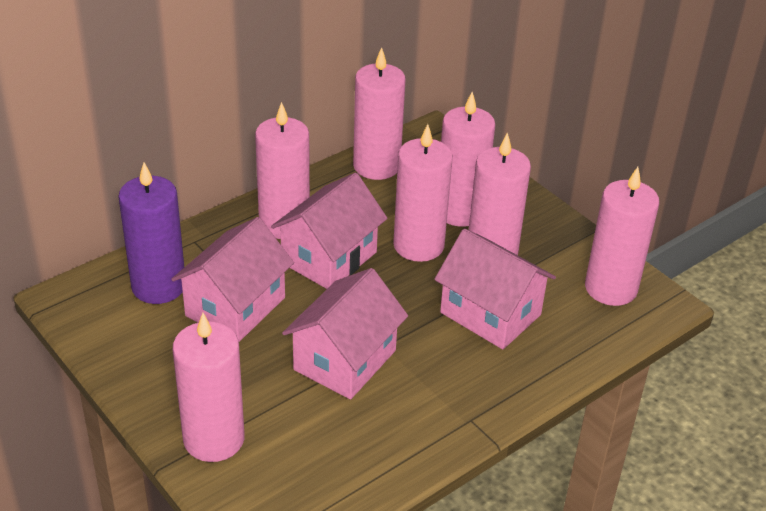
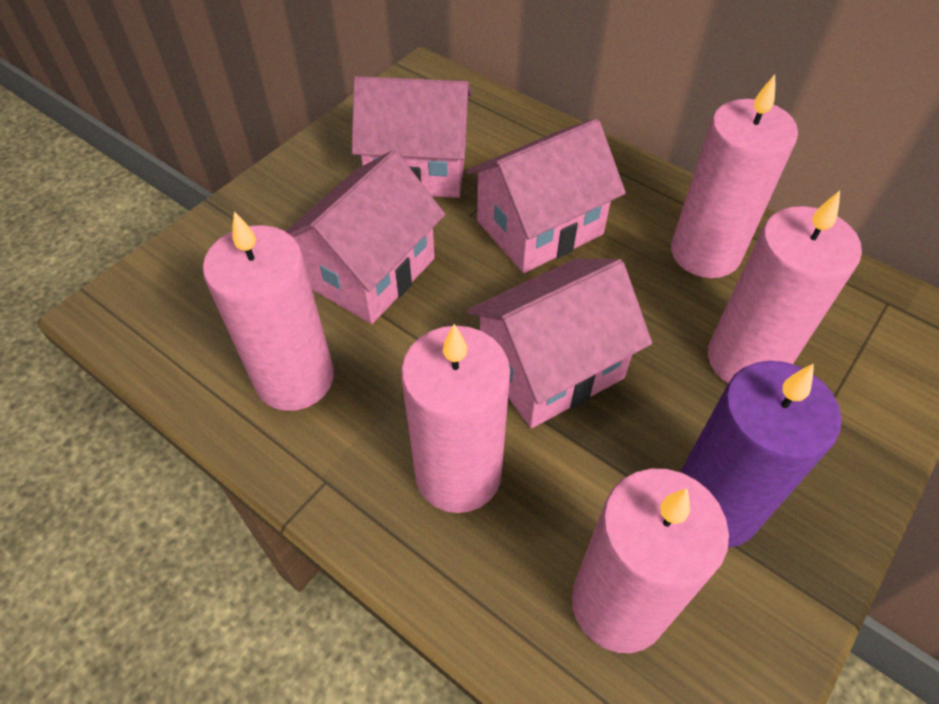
pink candle: 7 -> 5

